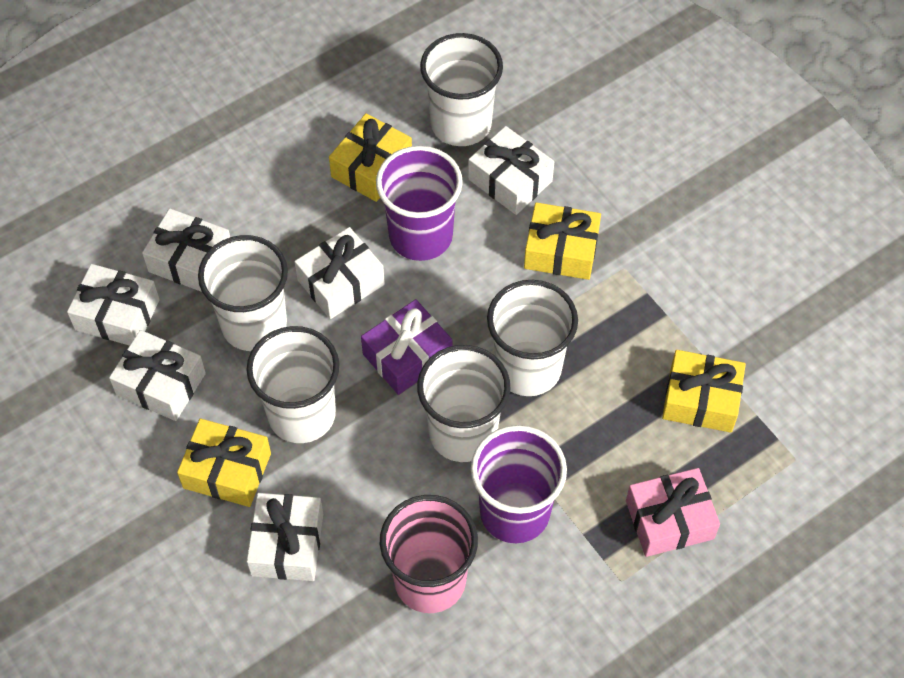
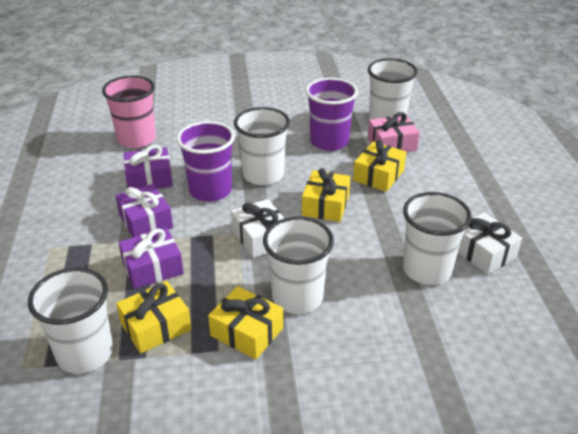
purple gift: 1 -> 3
white gift: 6 -> 2

